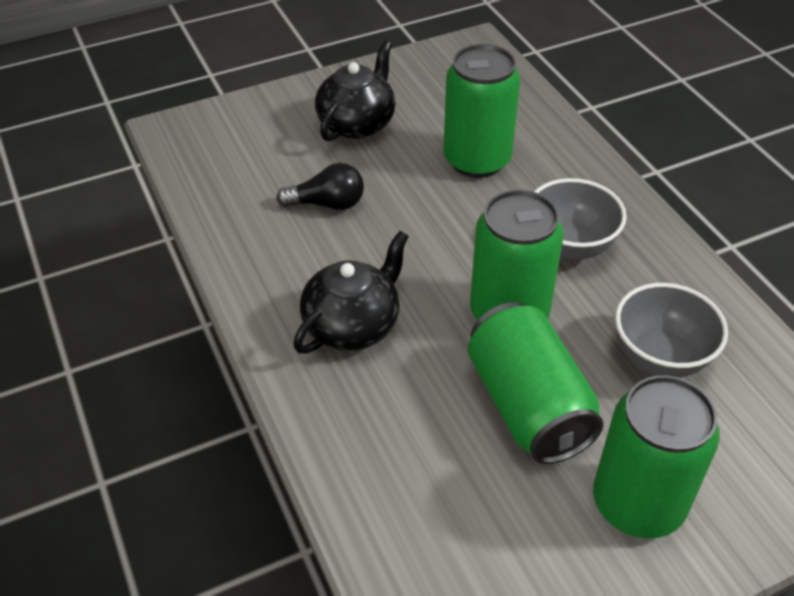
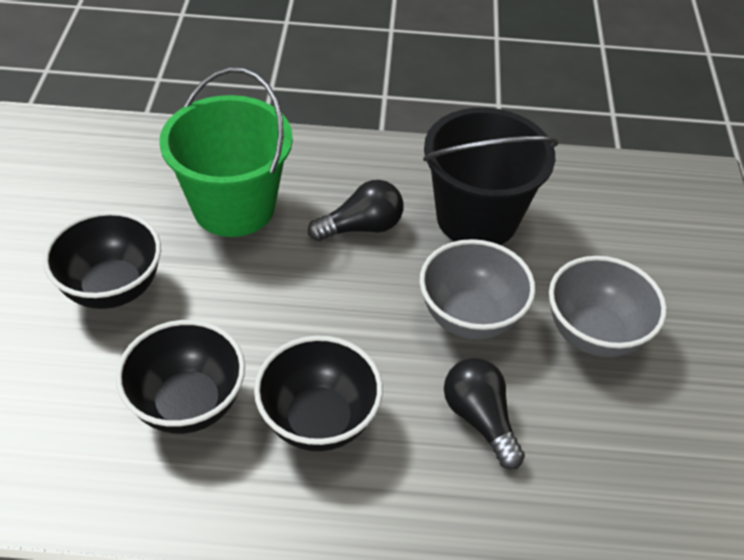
black bowl: 0 -> 3
black bucket: 0 -> 1
black light bulb: 1 -> 2
black teapot: 2 -> 0
green bucket: 0 -> 1
green can: 4 -> 0

